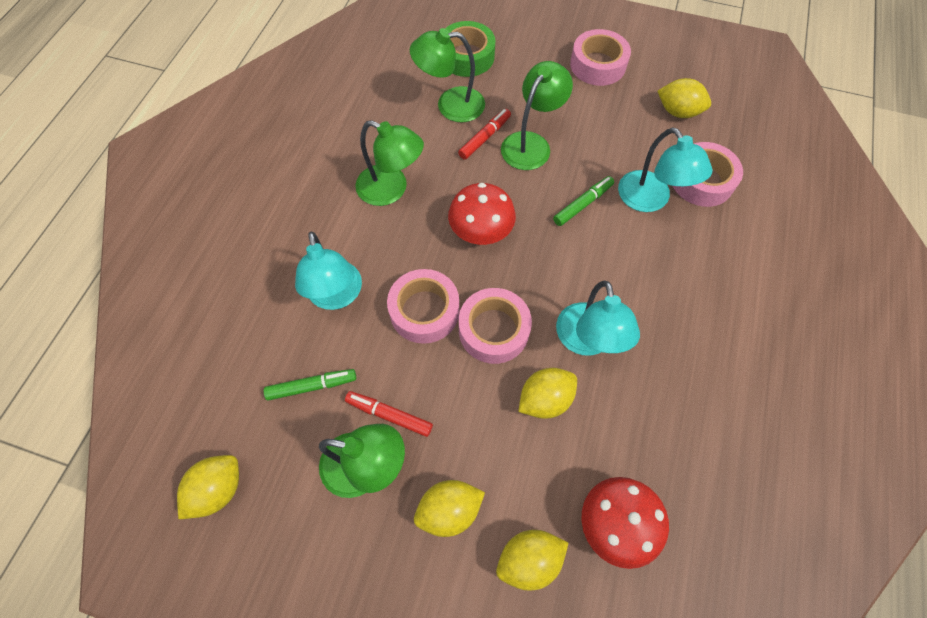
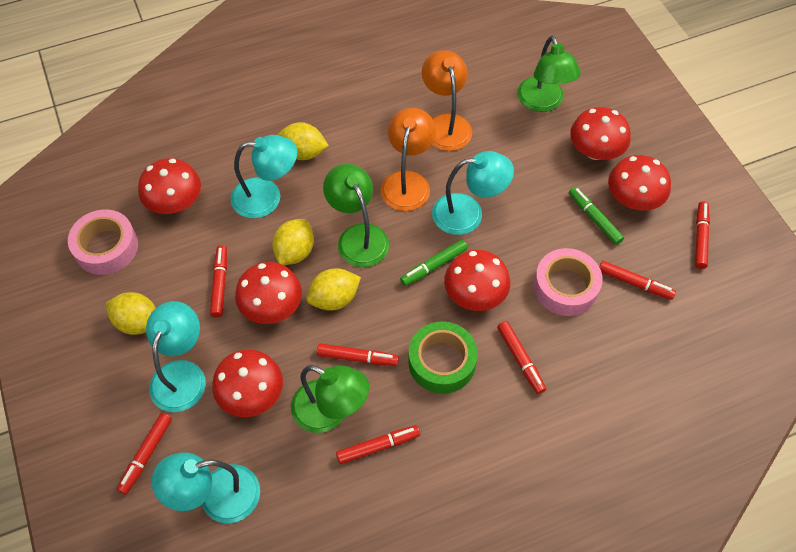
green lamp: 4 -> 3
orange lamp: 0 -> 2
pink tape: 4 -> 2
red marker: 2 -> 7
red mushroom: 2 -> 6
turquoise lamp: 3 -> 4
yellow lemon: 5 -> 4

